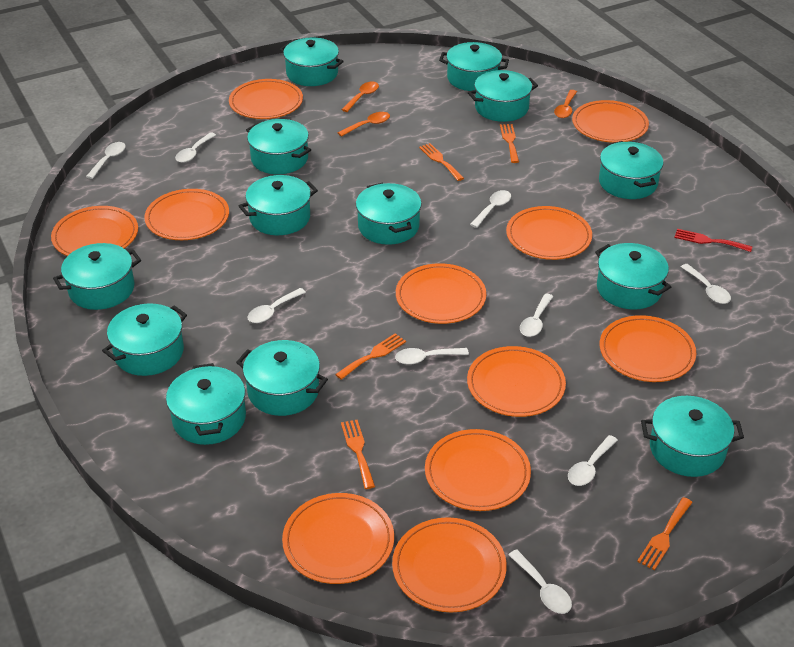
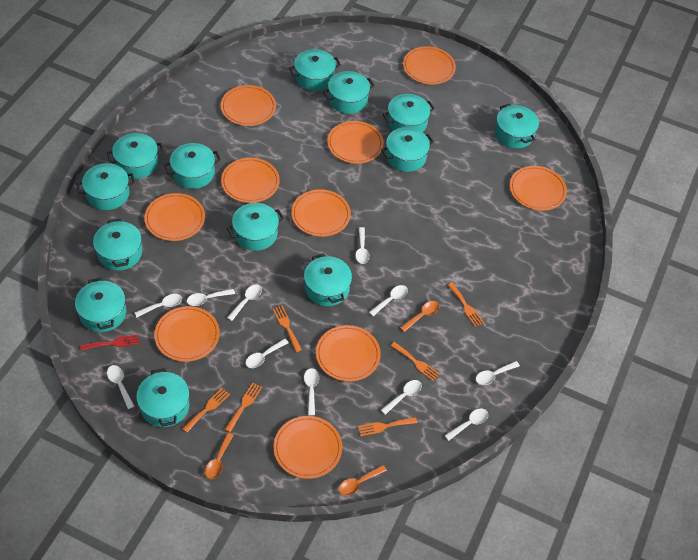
orange fork: 5 -> 6
orange plate: 11 -> 10
white spoon: 9 -> 11

